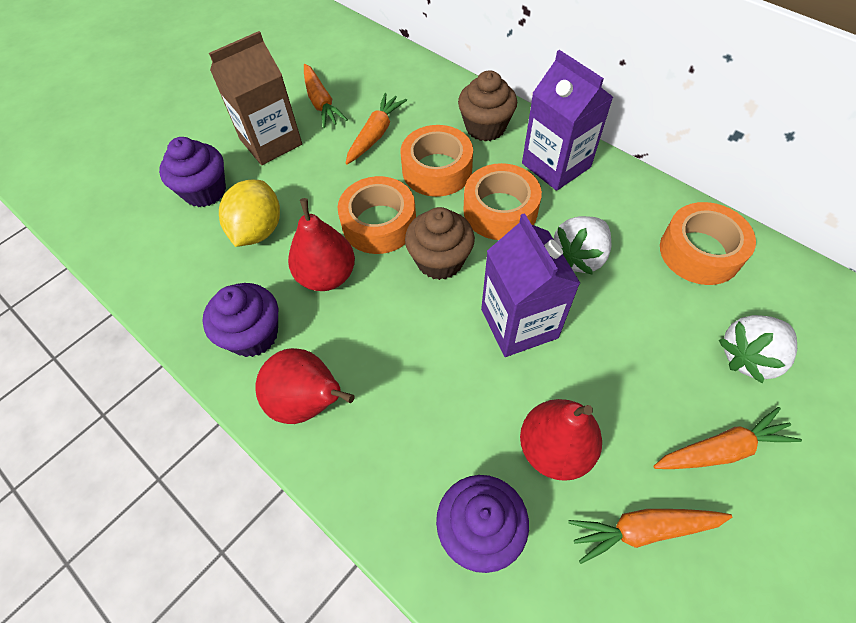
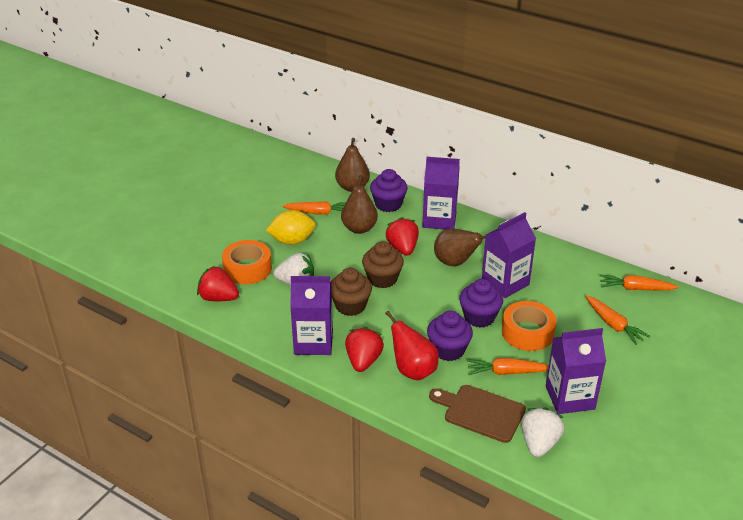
brown carton: 1 -> 0
brown cutting board: 0 -> 1
brown pear: 0 -> 3
orange tape: 4 -> 2
purple carton: 2 -> 4
red pear: 3 -> 1
red strawberry: 0 -> 3

